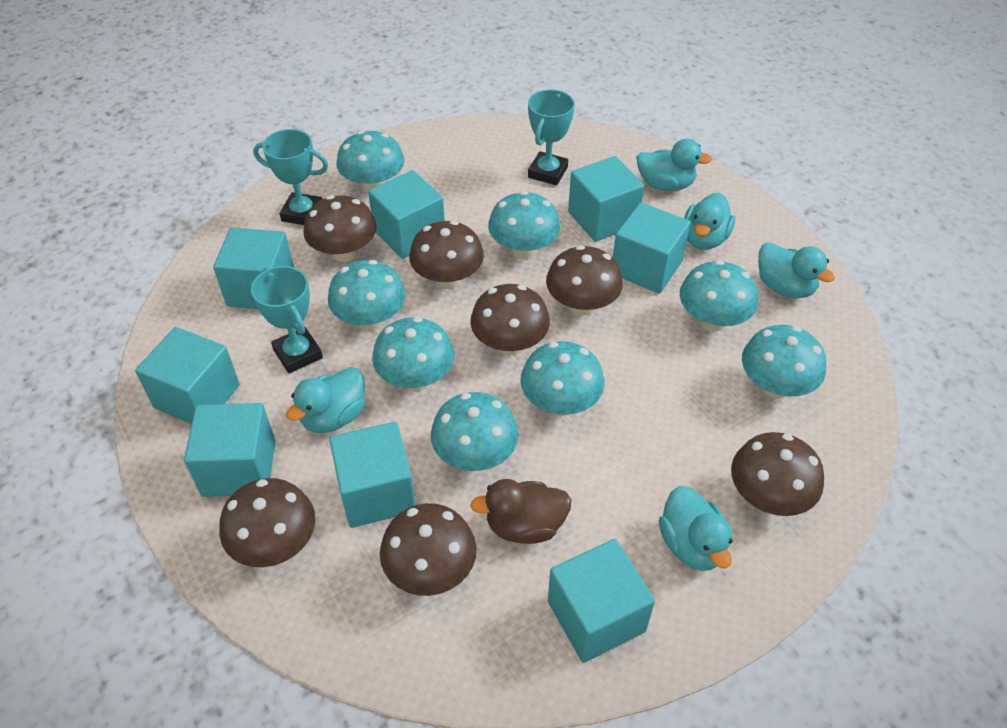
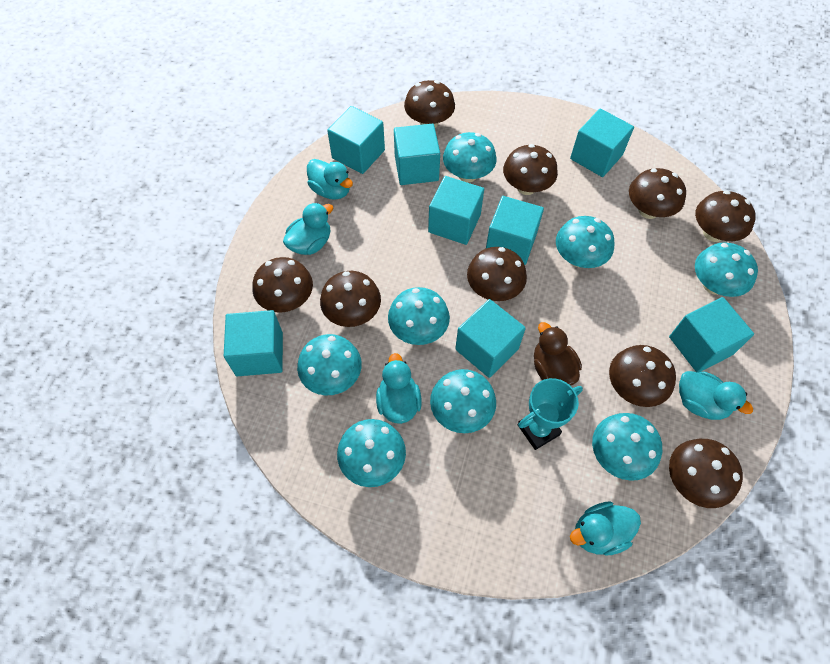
brown mushroom: 7 -> 9
turquoise trophy: 3 -> 1

